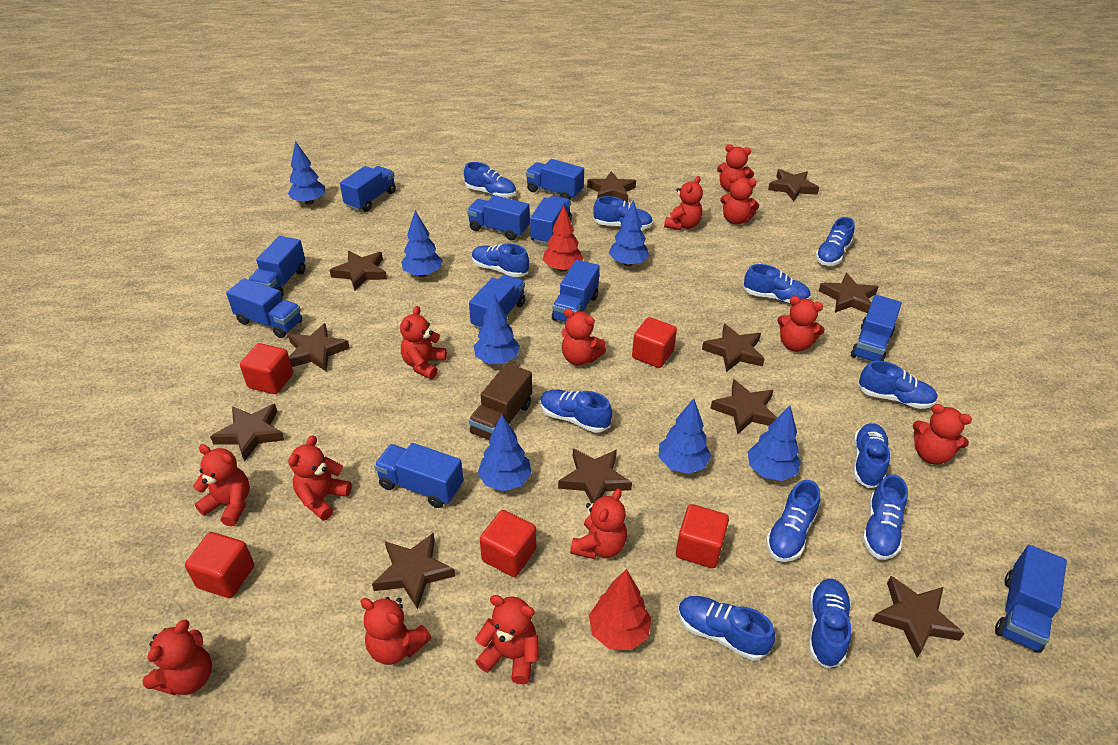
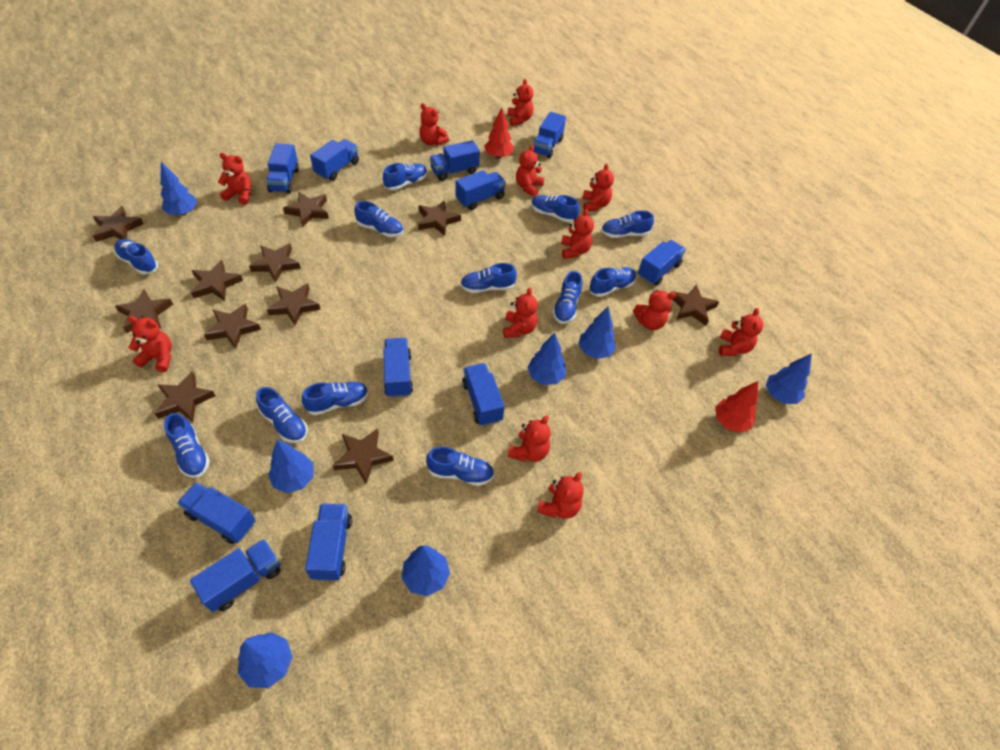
brown truck: 1 -> 0
red cube: 5 -> 0
red teddy bear: 13 -> 12

